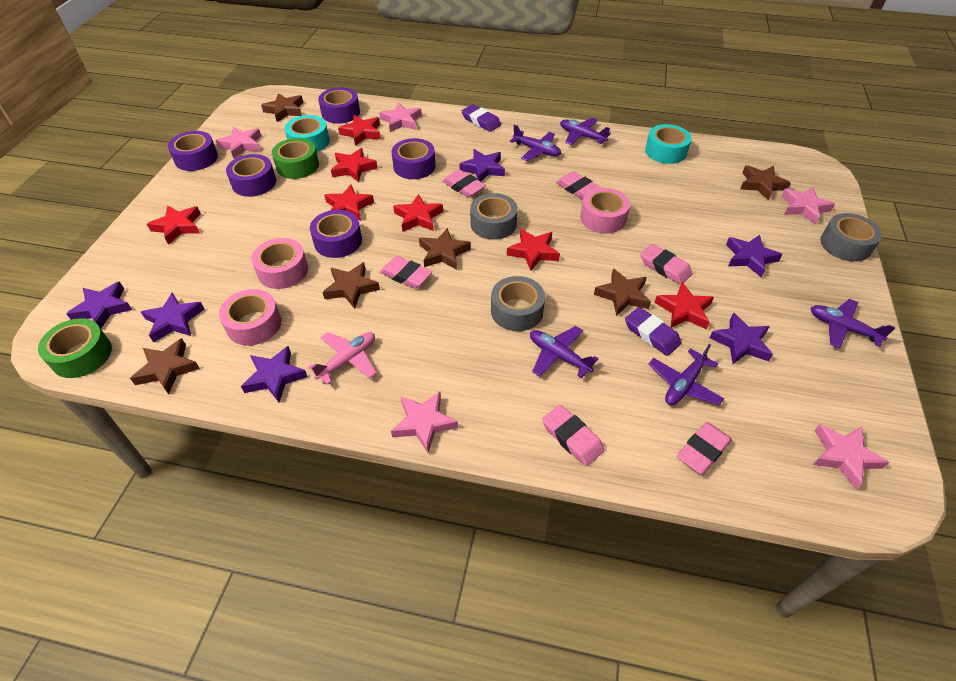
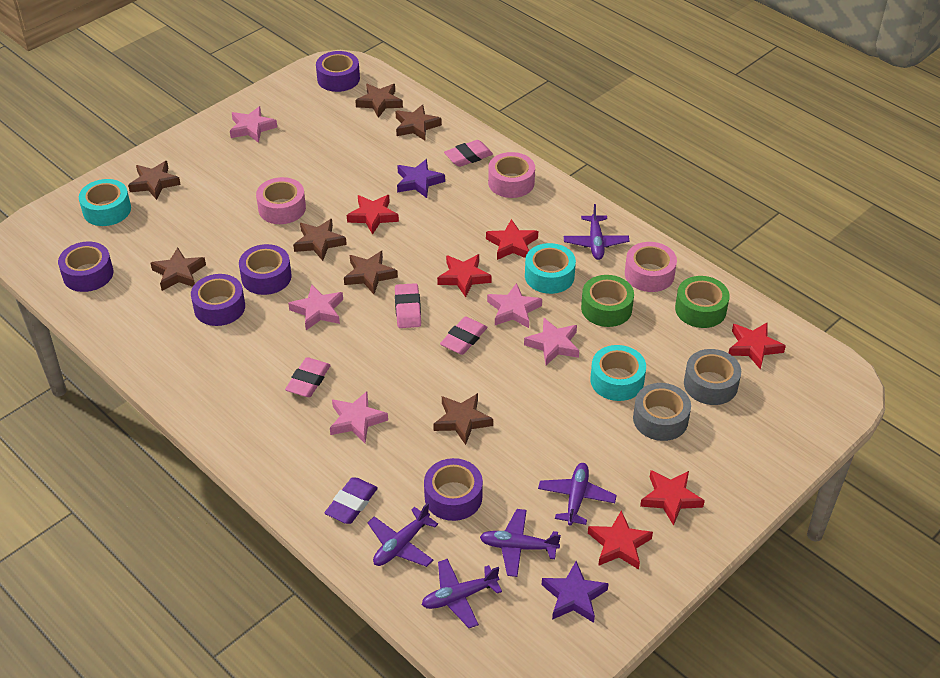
brown star: 6 -> 7
grey tape: 3 -> 2
pink eraser: 6 -> 4
pink plane: 1 -> 0
purple eraser: 2 -> 1
purple star: 6 -> 2
red star: 7 -> 6
turquoise tape: 2 -> 3

